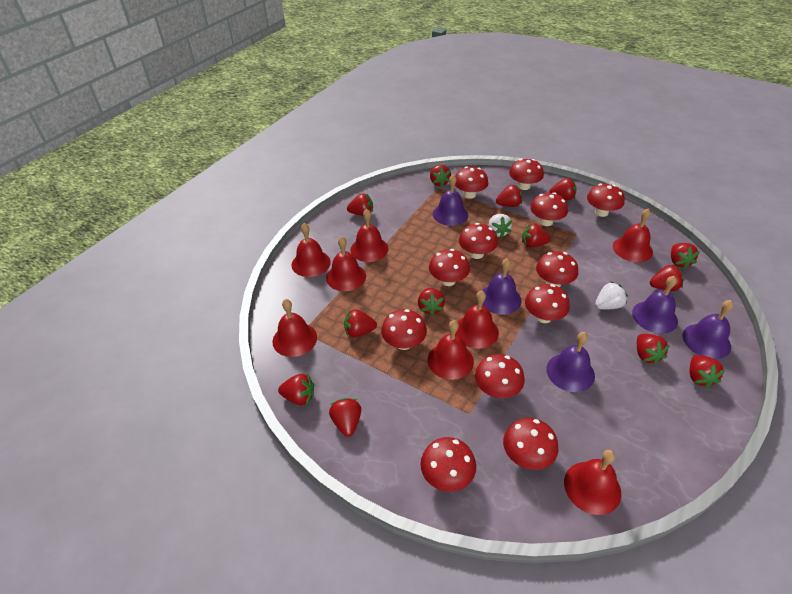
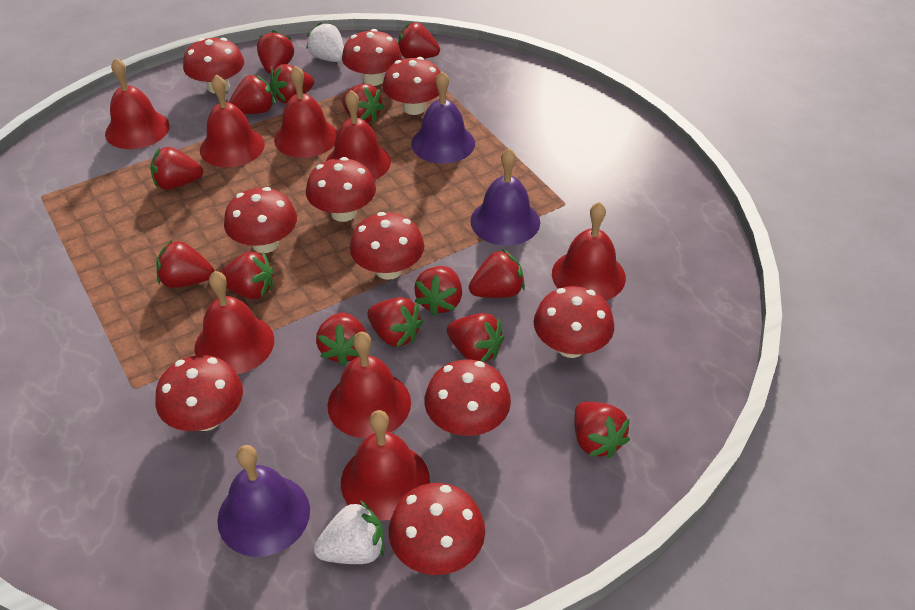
purple bell: 5 -> 3
red mushroom: 12 -> 10
red strawberry: 13 -> 14

